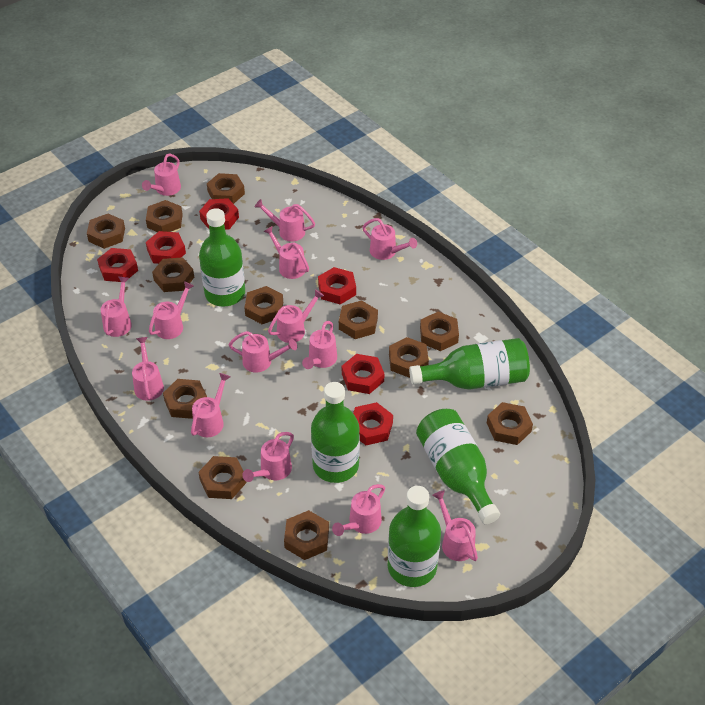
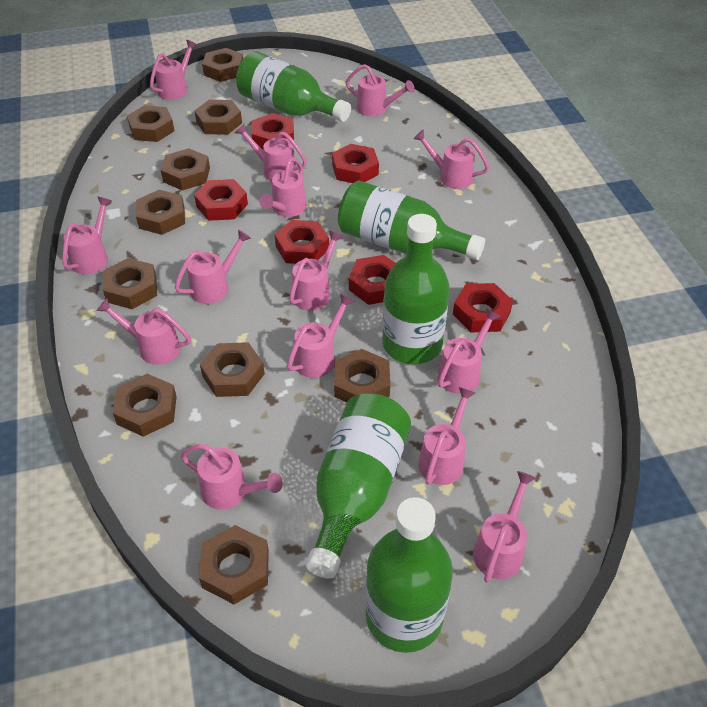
brown nut: 12 -> 10

